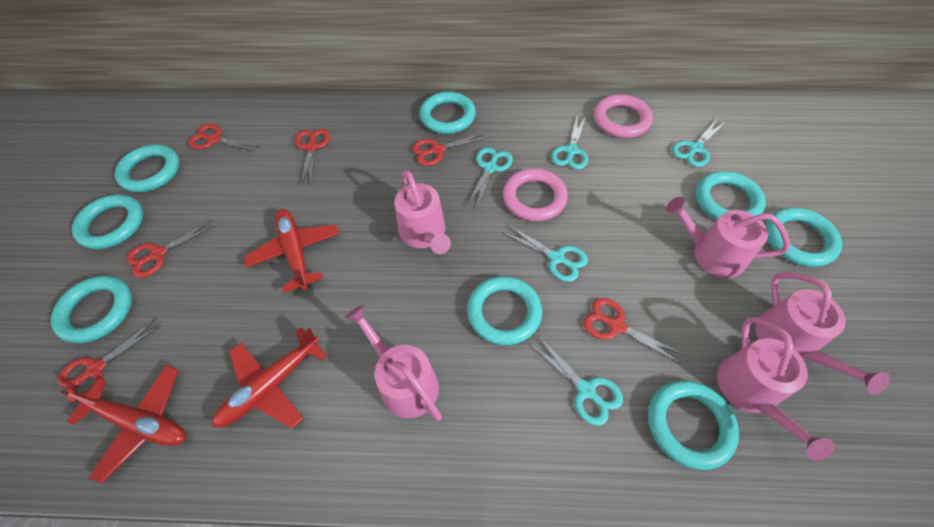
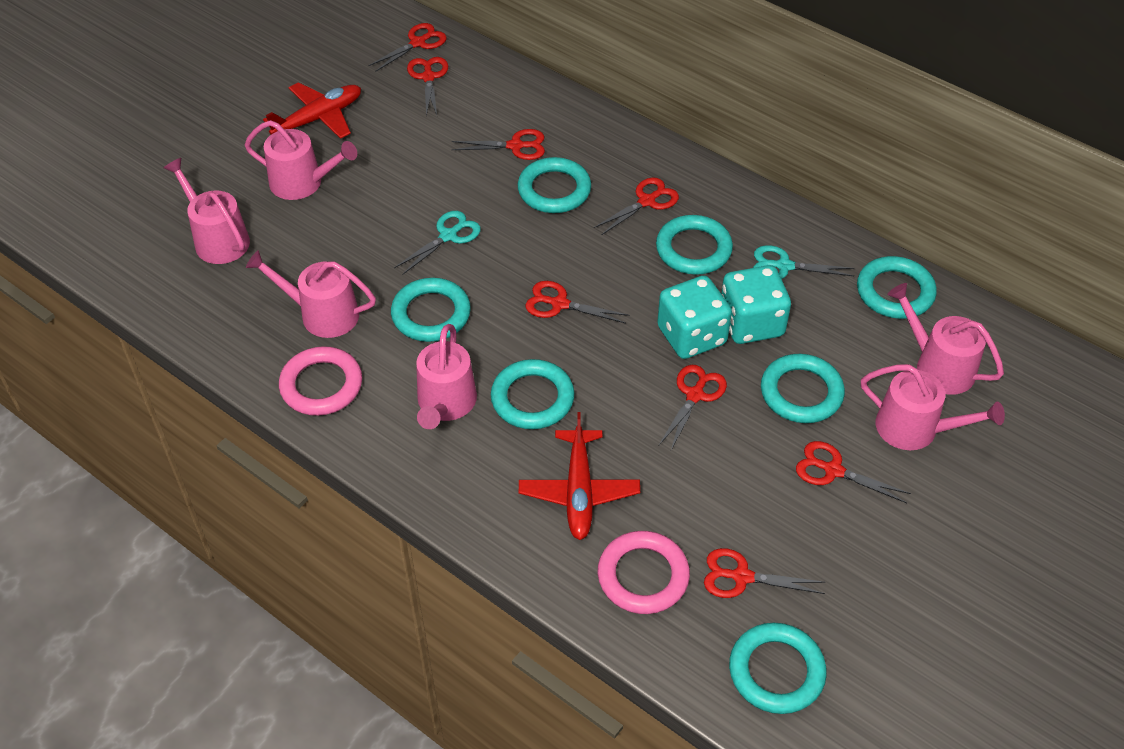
pink watering can: 5 -> 6
red plane: 3 -> 2
red scissors: 6 -> 8
turquoise dice: 0 -> 2
turquoise ring: 8 -> 7
turquoise scissors: 5 -> 2

